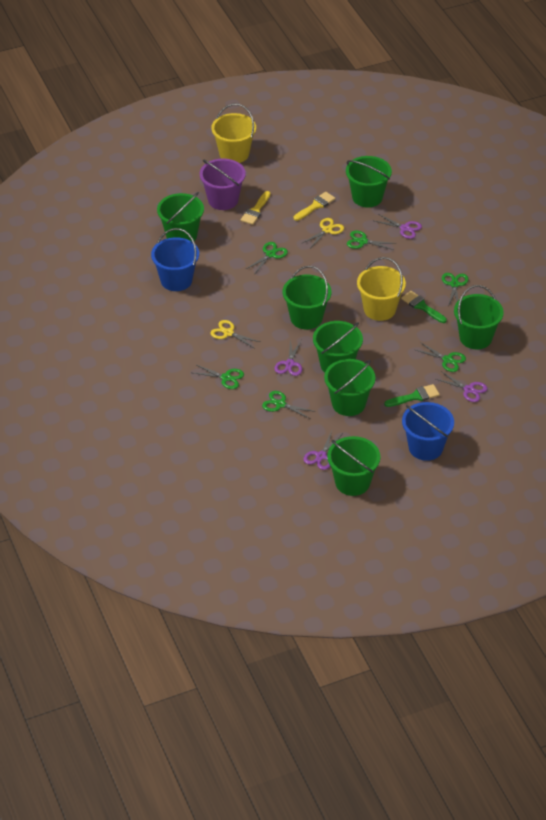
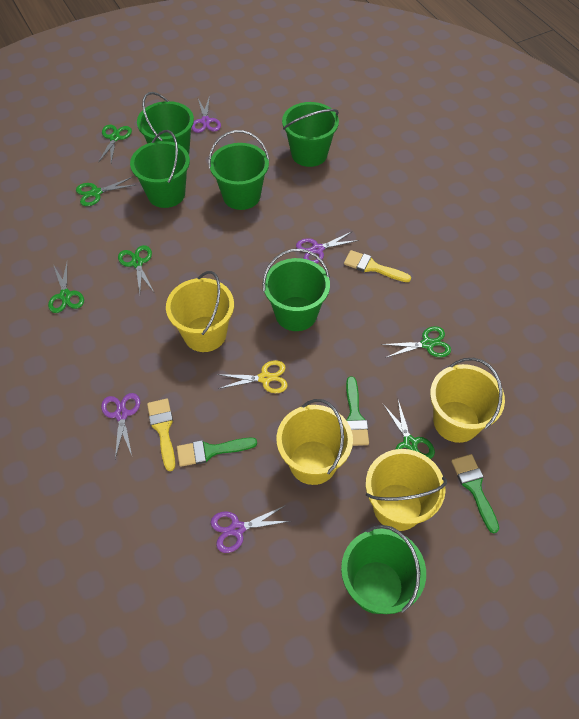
blue bucket: 2 -> 0
green brush: 2 -> 3
green bucket: 7 -> 6
purple bucket: 1 -> 0
yellow bucket: 2 -> 4
yellow scissors: 2 -> 1

